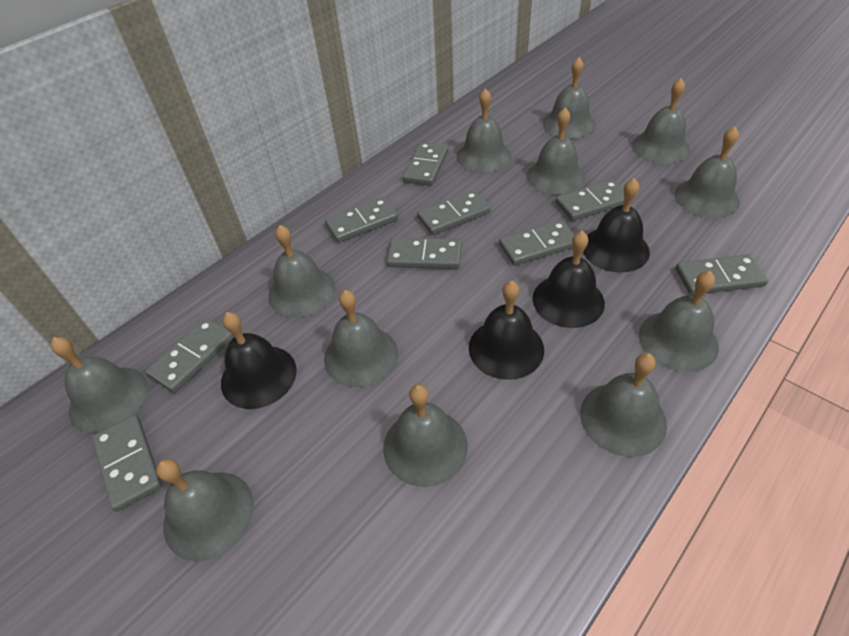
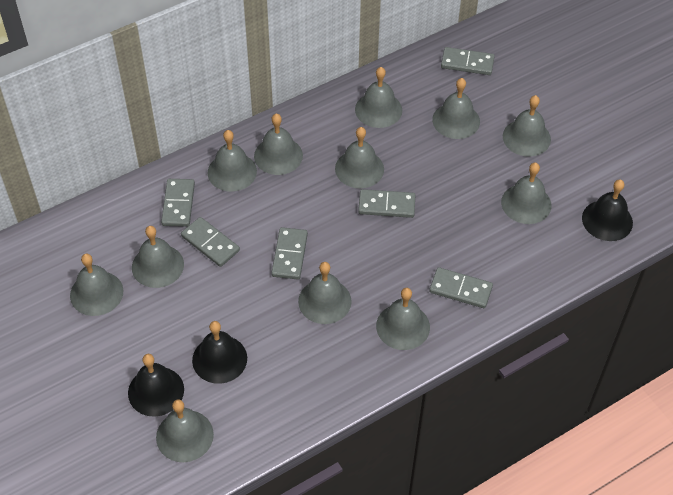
black bell: 4 -> 3
grey domino: 9 -> 6

